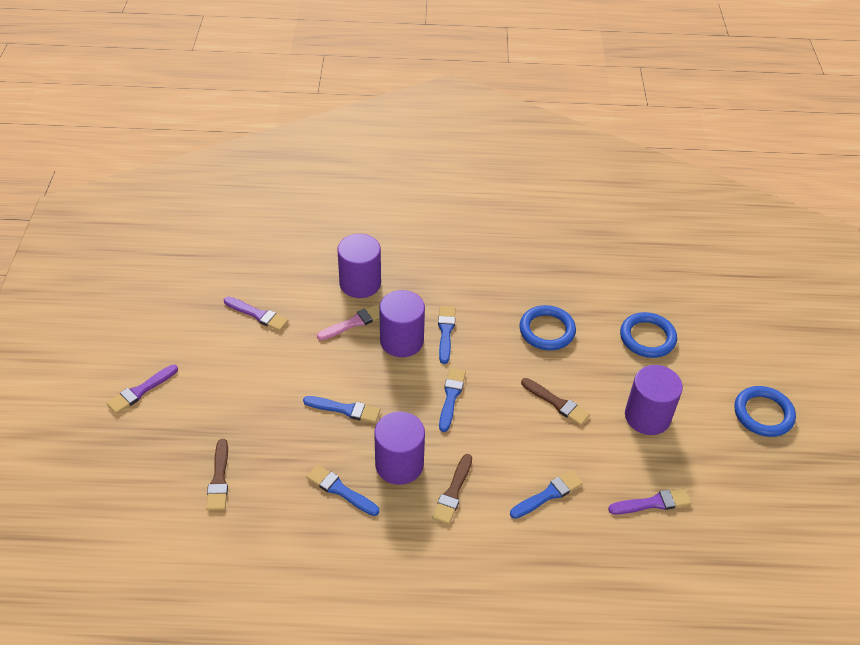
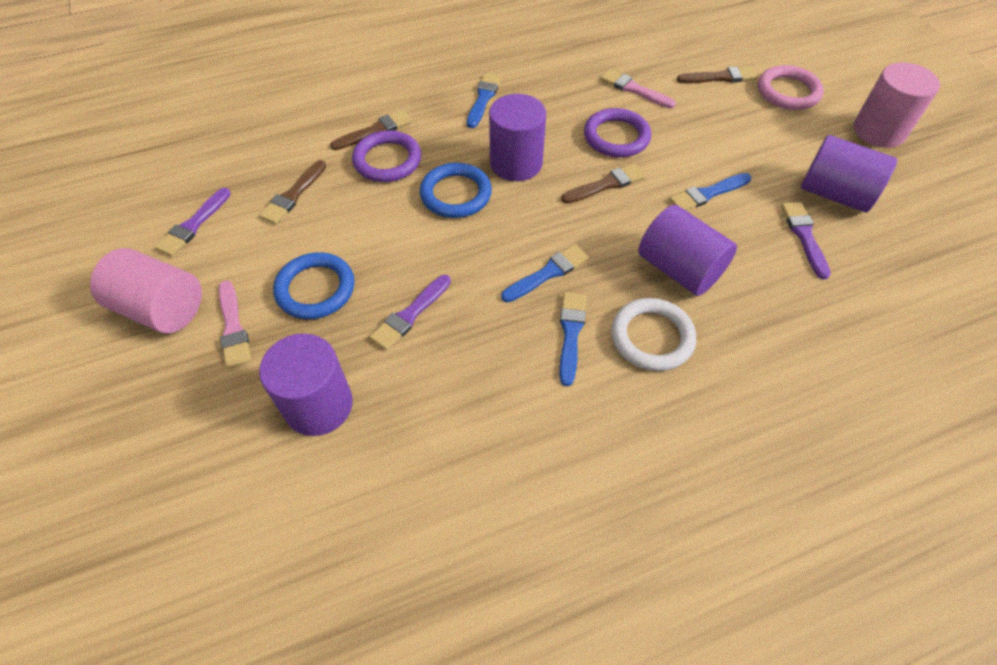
blue brush: 5 -> 4
blue ring: 3 -> 2
brown brush: 3 -> 4
pink brush: 1 -> 2
pink cylinder: 0 -> 2
pink ring: 0 -> 1
purple ring: 0 -> 2
white ring: 0 -> 1

